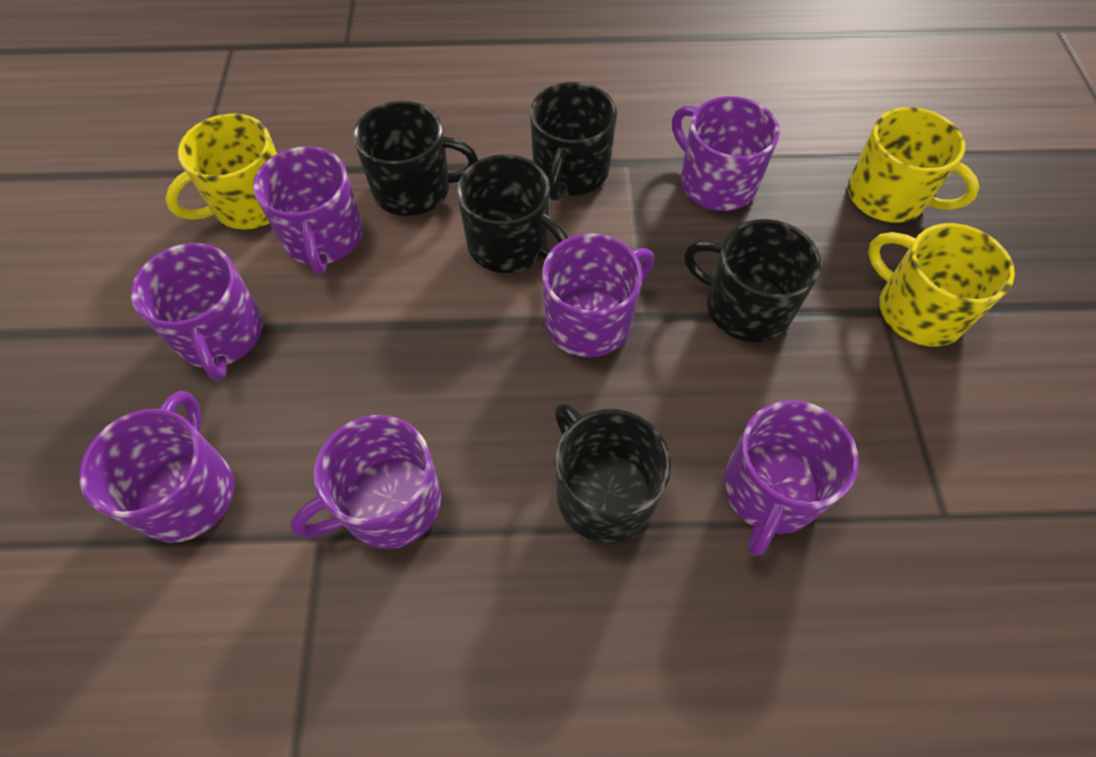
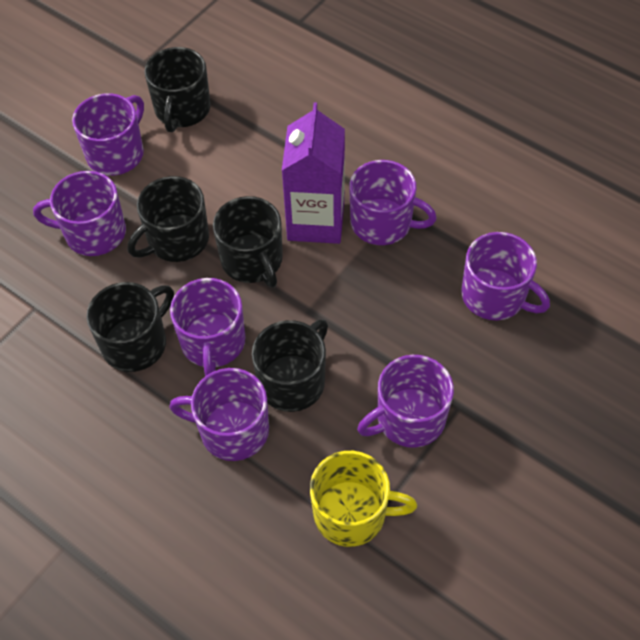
purple carton: 0 -> 1
yellow mug: 3 -> 1

